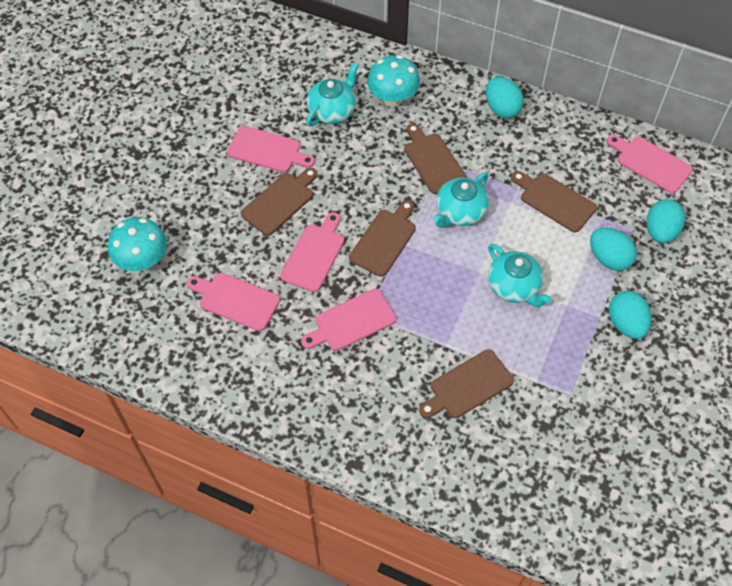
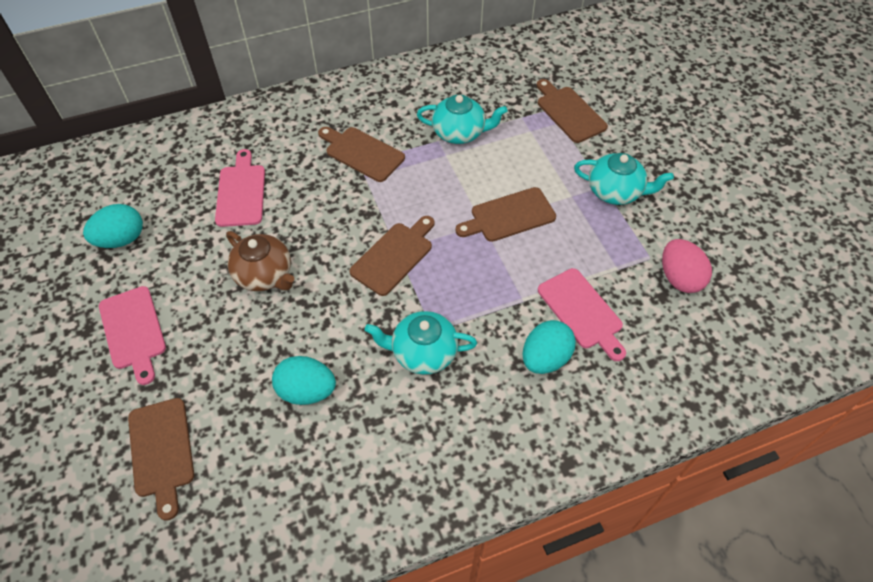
brown teapot: 0 -> 1
pink cutting board: 5 -> 3
pink egg: 0 -> 1
turquoise egg: 4 -> 3
turquoise mushroom: 2 -> 0

